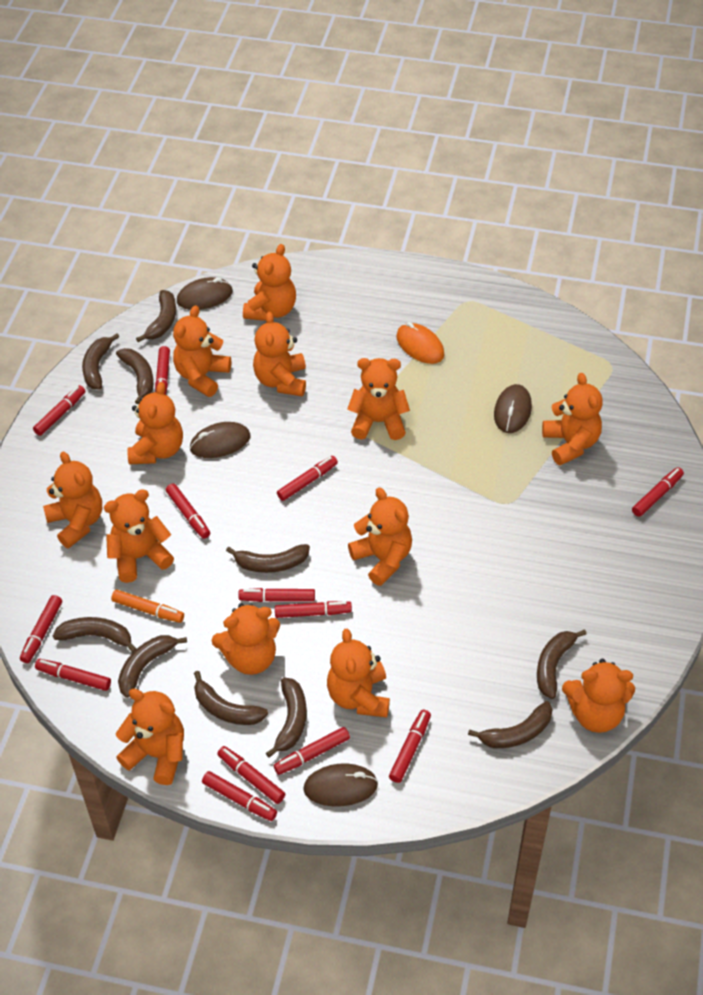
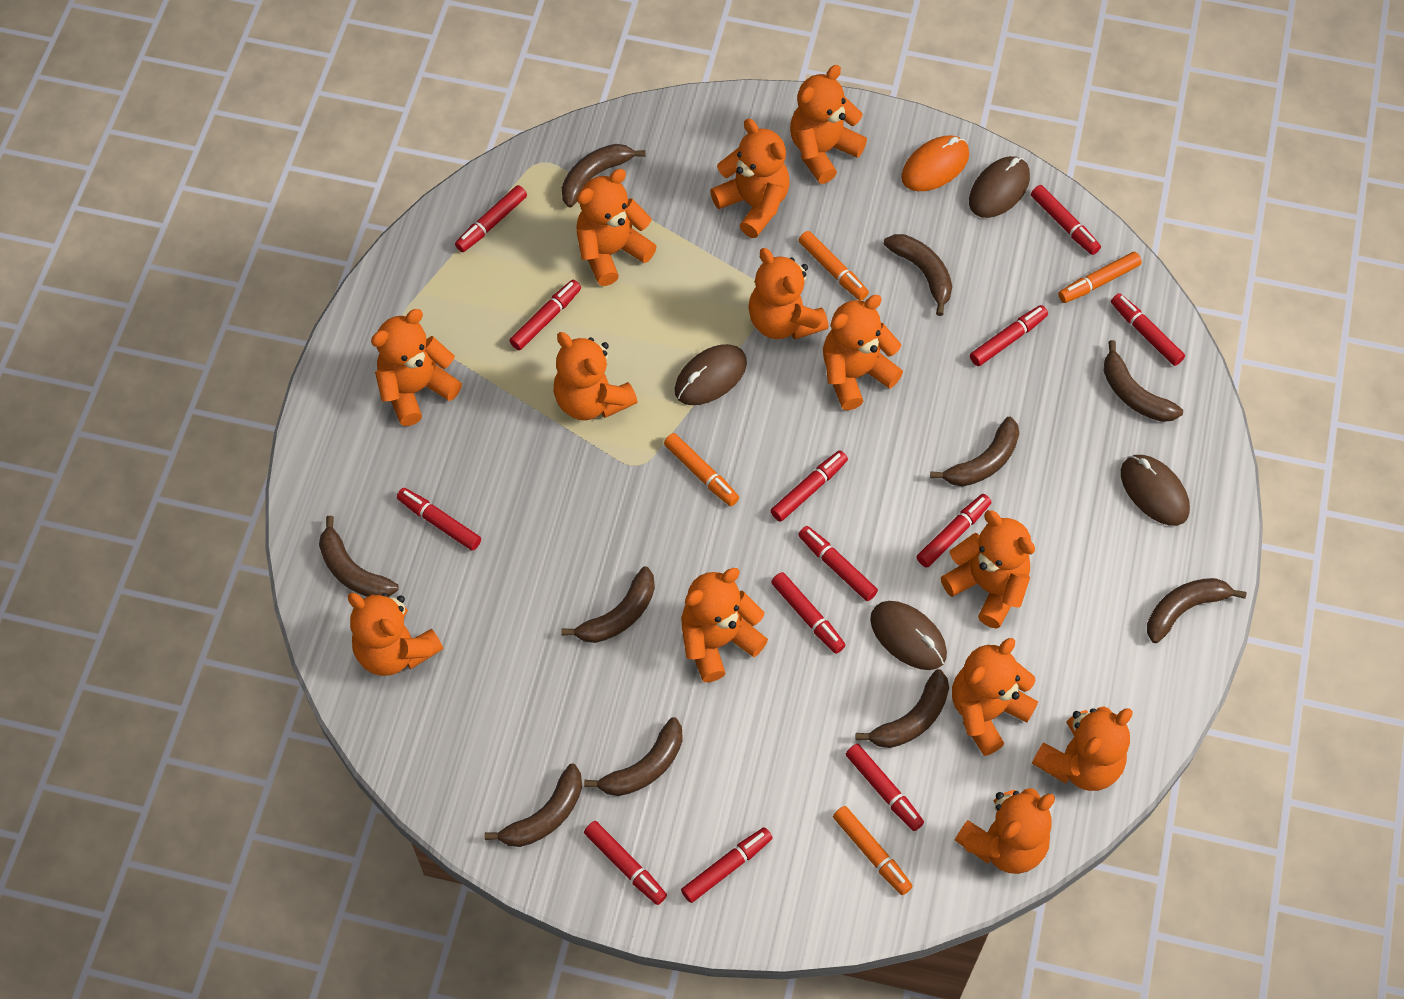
orange marker: 1 -> 4

